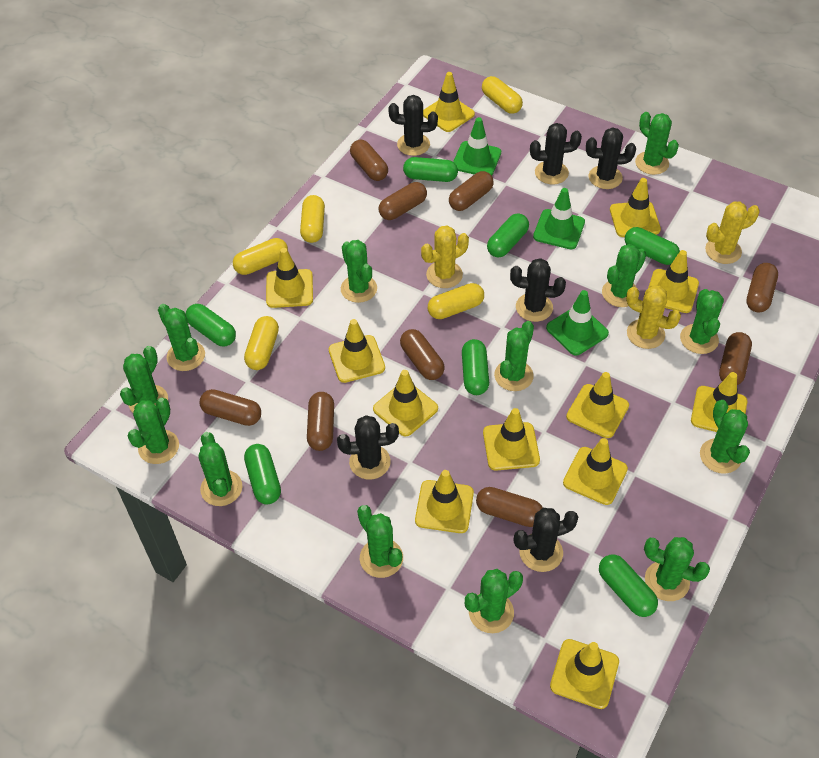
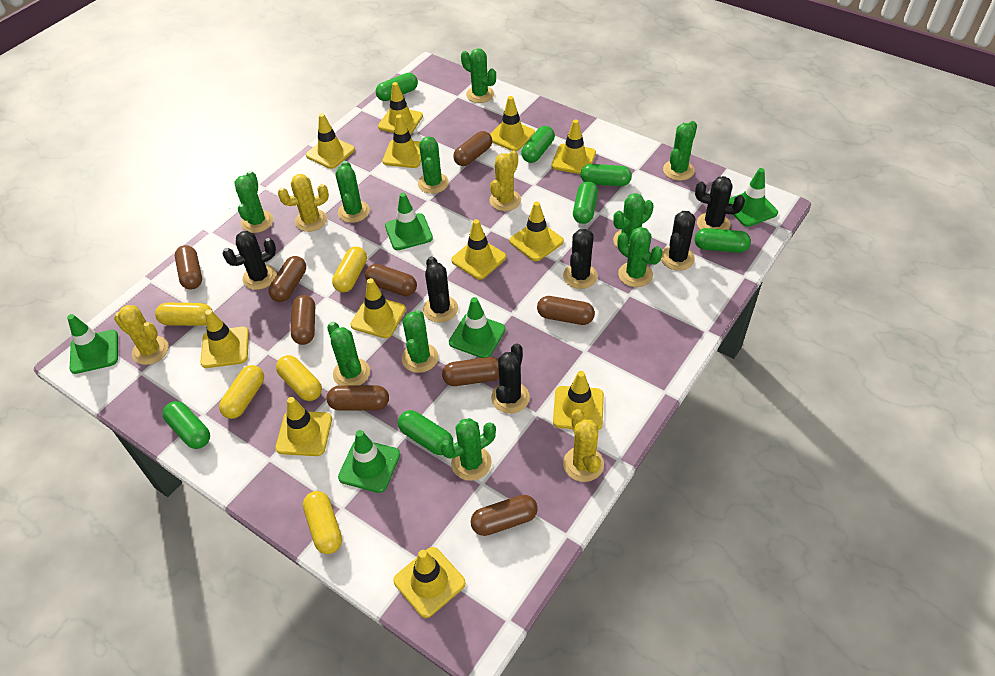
green cactus: 13 -> 10
green traffic cone: 3 -> 5
yellow cactus: 3 -> 4

